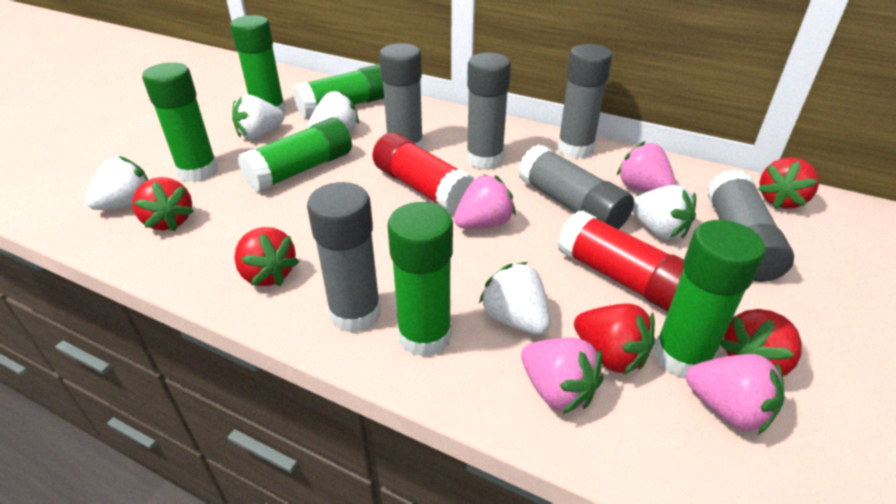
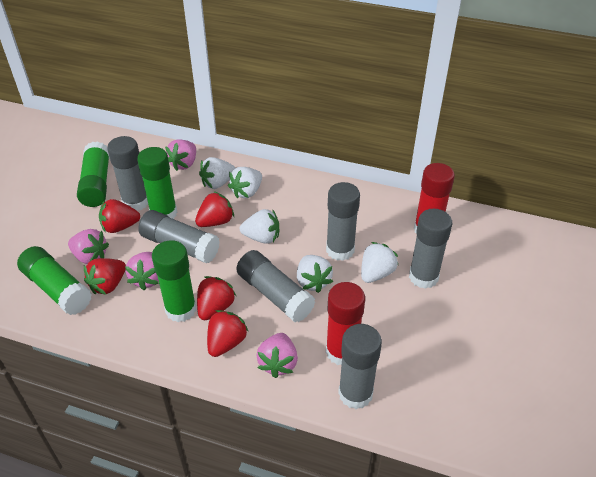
green glue stick: 6 -> 4

